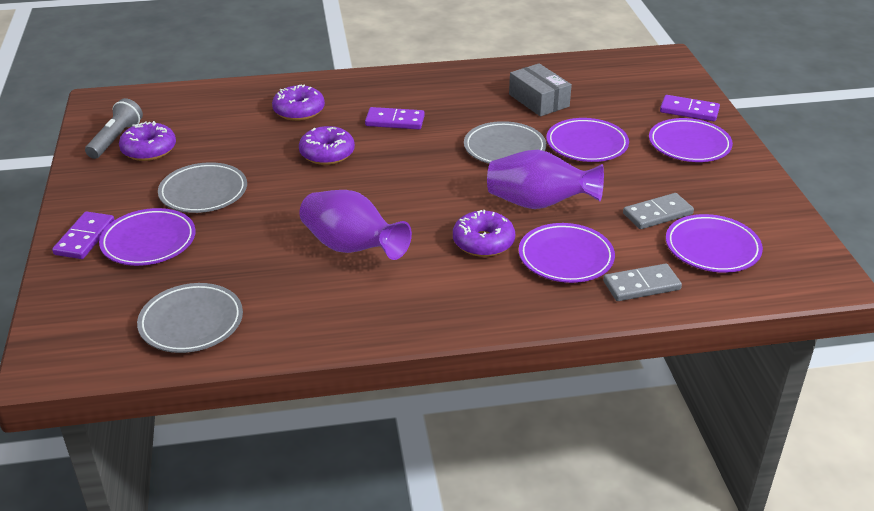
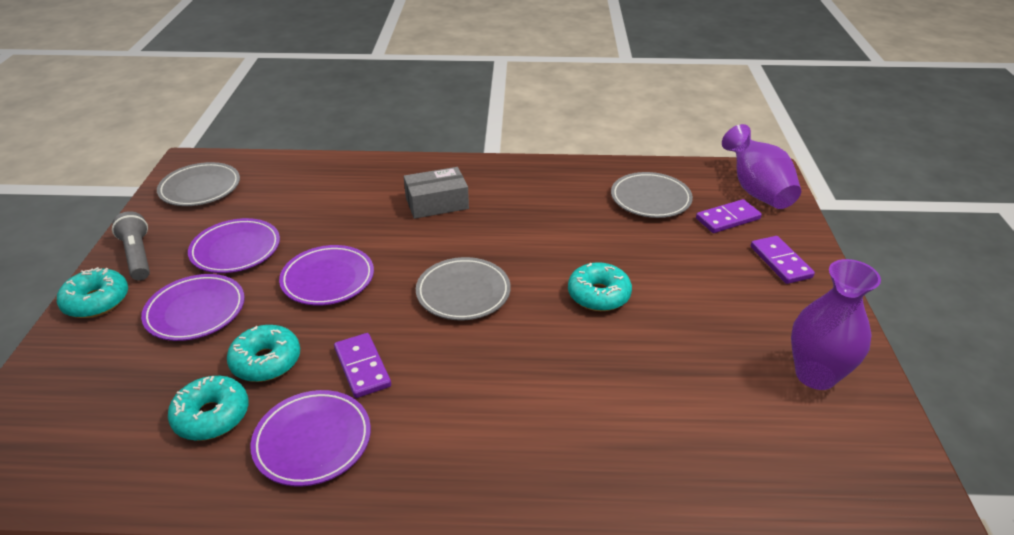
grey domino: 2 -> 0
purple donut: 4 -> 0
purple plate: 5 -> 4
turquoise donut: 0 -> 4

